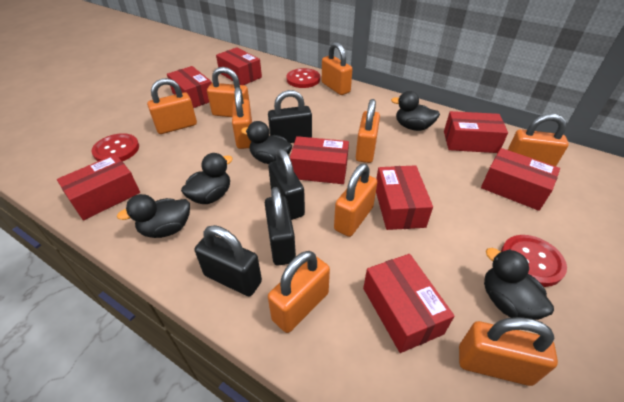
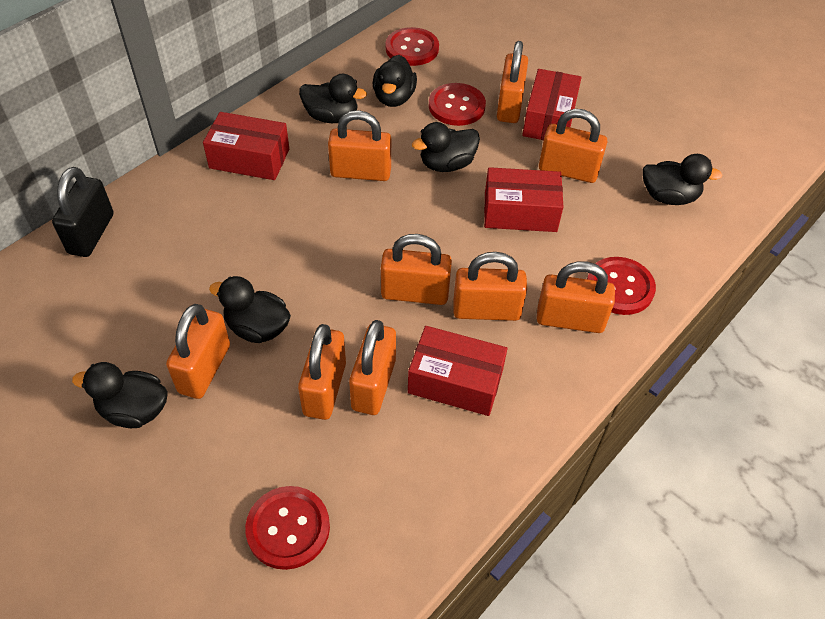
black duck: 5 -> 6
black padlock: 4 -> 1
red box: 8 -> 4
red button: 3 -> 4

